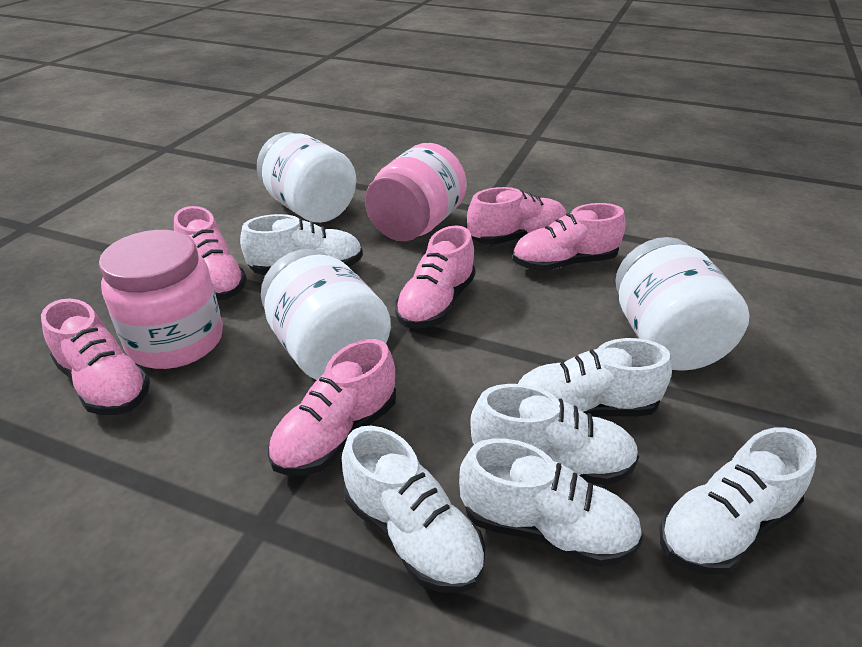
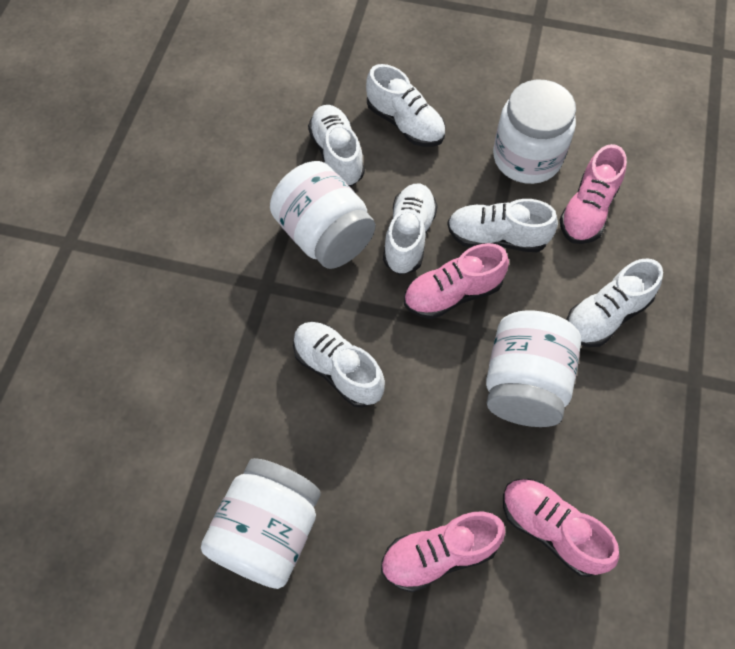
pink jar: 2 -> 0
pink shoe: 6 -> 4
white jar: 3 -> 4

